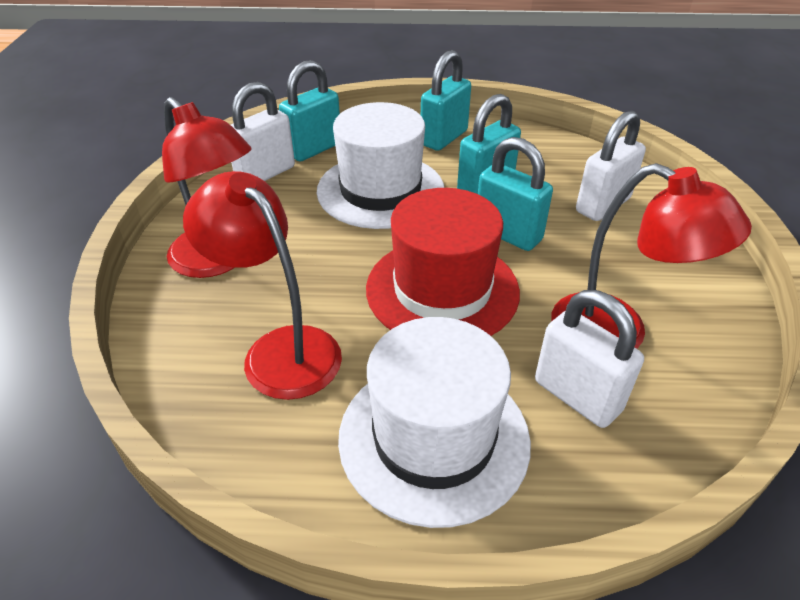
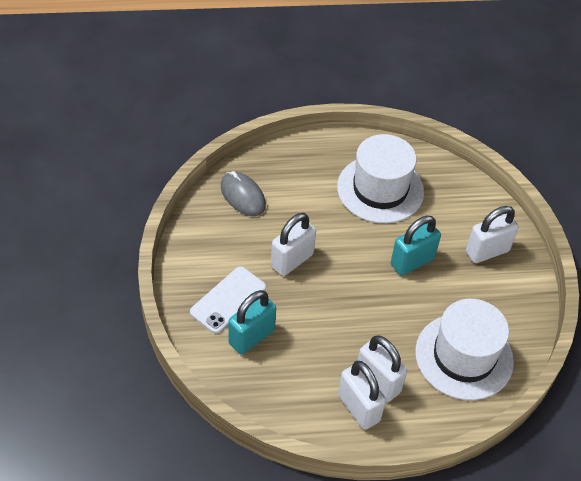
grey mouse: 0 -> 1
red hat: 1 -> 0
red lamp: 3 -> 0
turquoise padlock: 4 -> 2
white padlock: 3 -> 4
white phone: 0 -> 1

